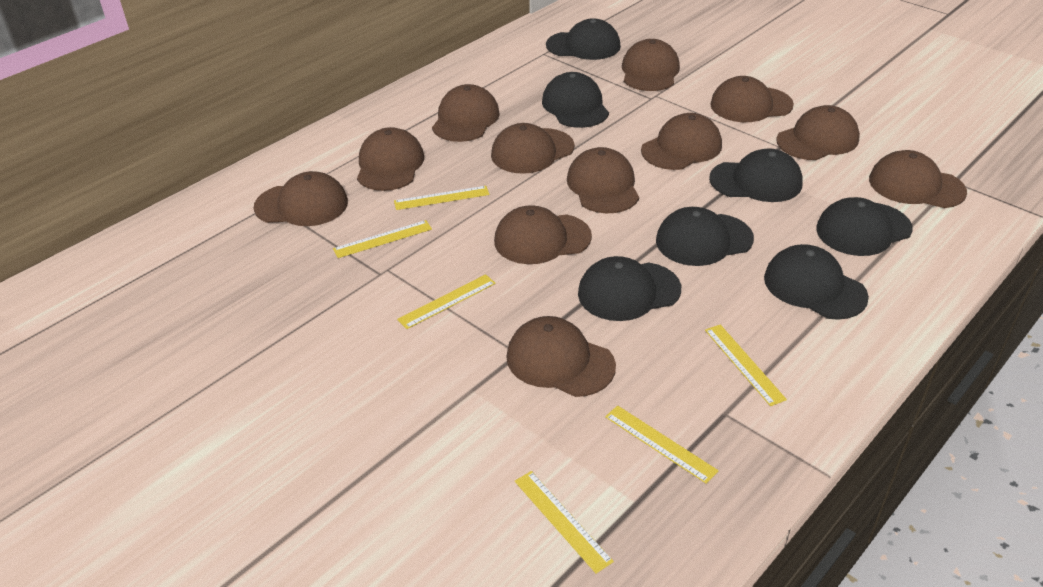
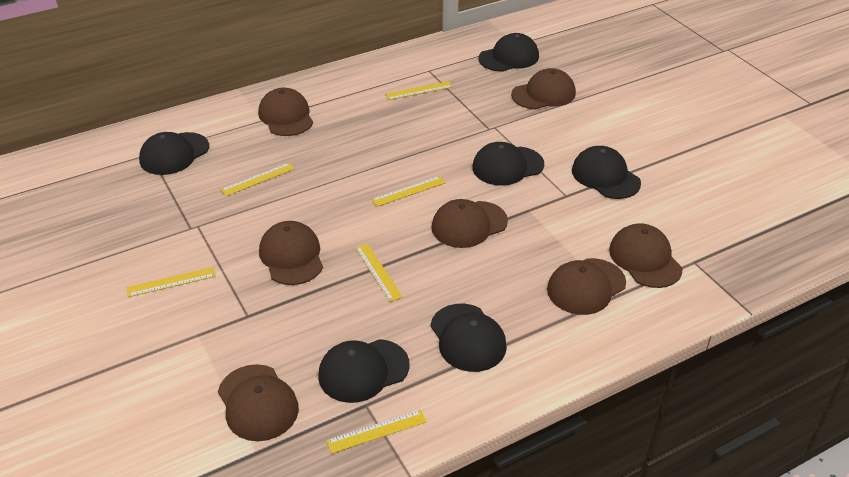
black cap: 7 -> 6
brown cap: 12 -> 7

